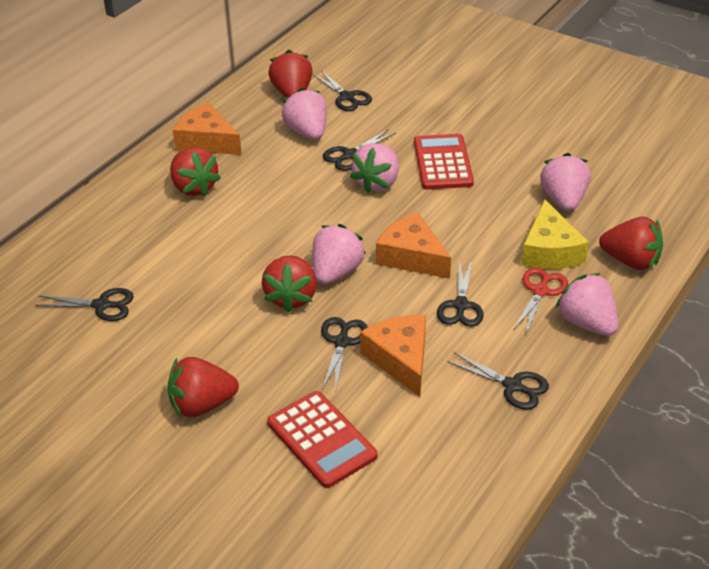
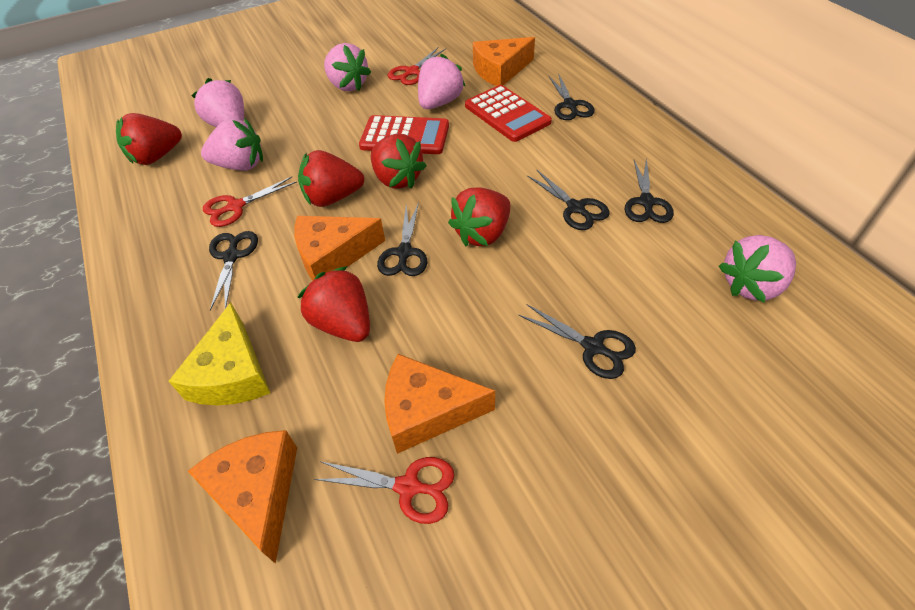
orange cheese: 3 -> 4
red scissors: 1 -> 3

